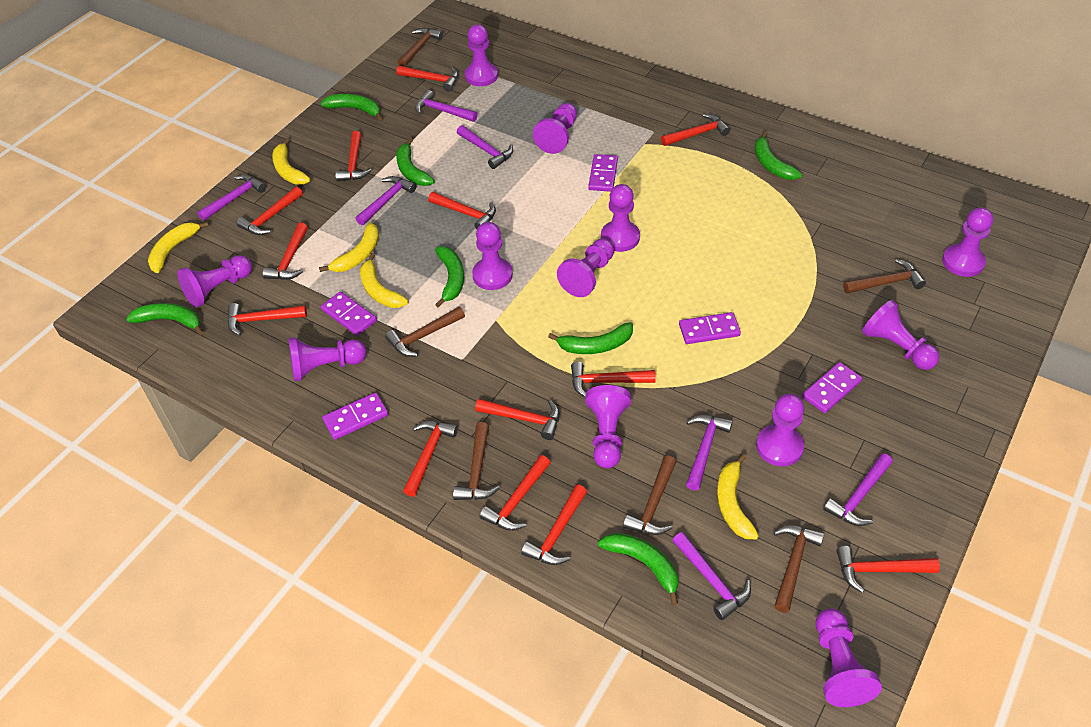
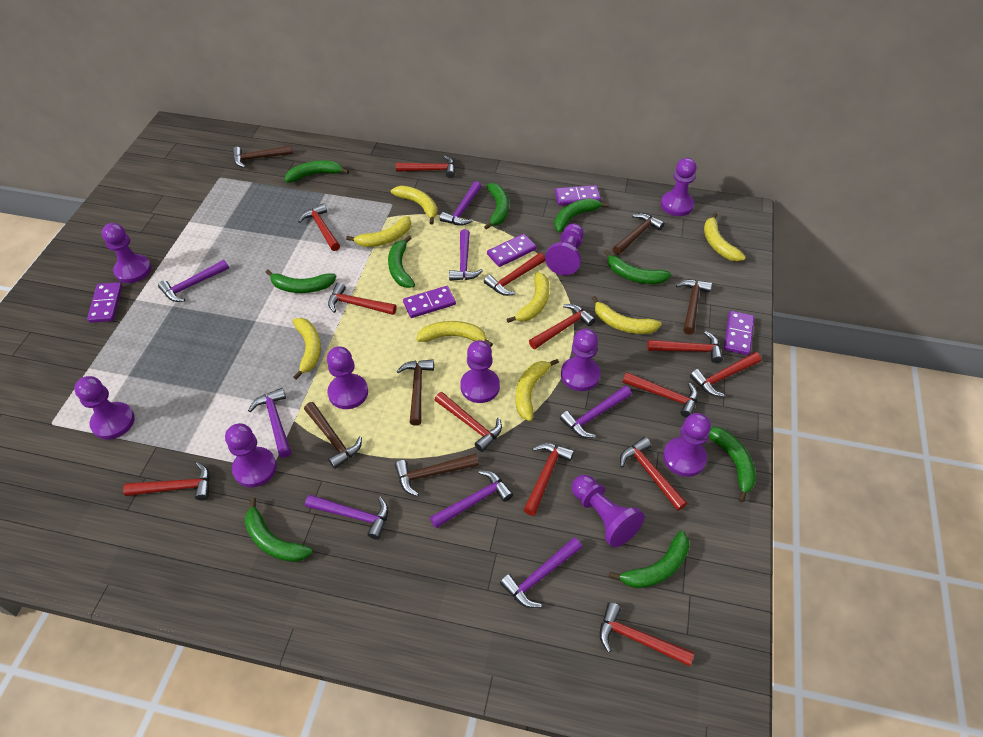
green banana: 7 -> 9
purple hammer: 7 -> 8
purple pawn: 12 -> 10
yellow banana: 5 -> 8

